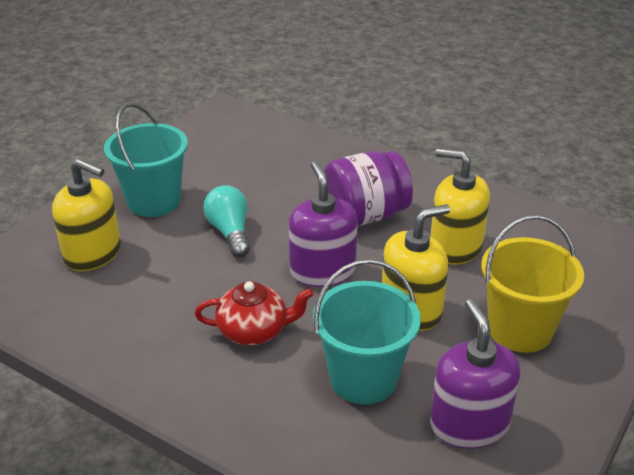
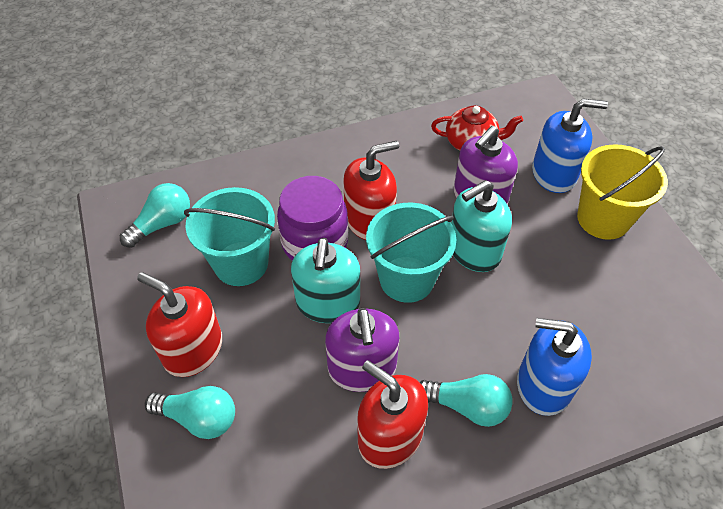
blue soap dispenser: 0 -> 2
red soap dispenser: 0 -> 3
turquoise light bulb: 1 -> 3
turquoise soap dispenser: 0 -> 2
yellow soap dispenser: 3 -> 0

